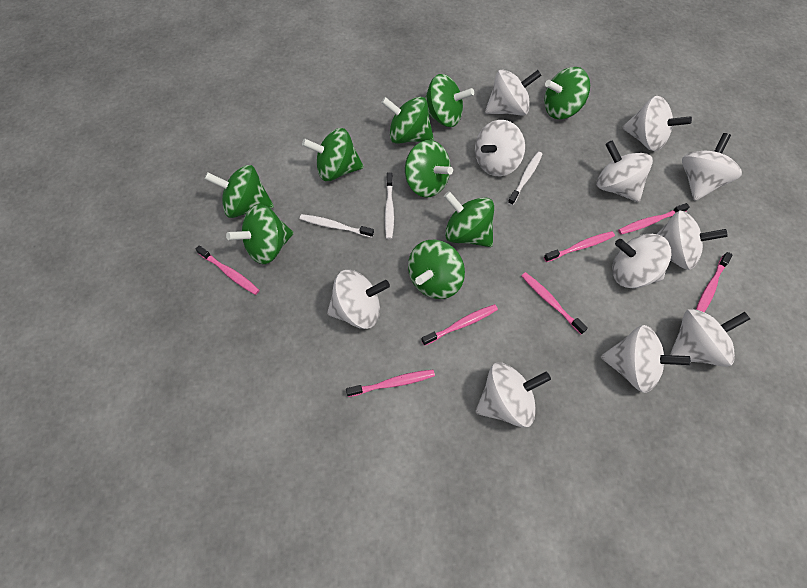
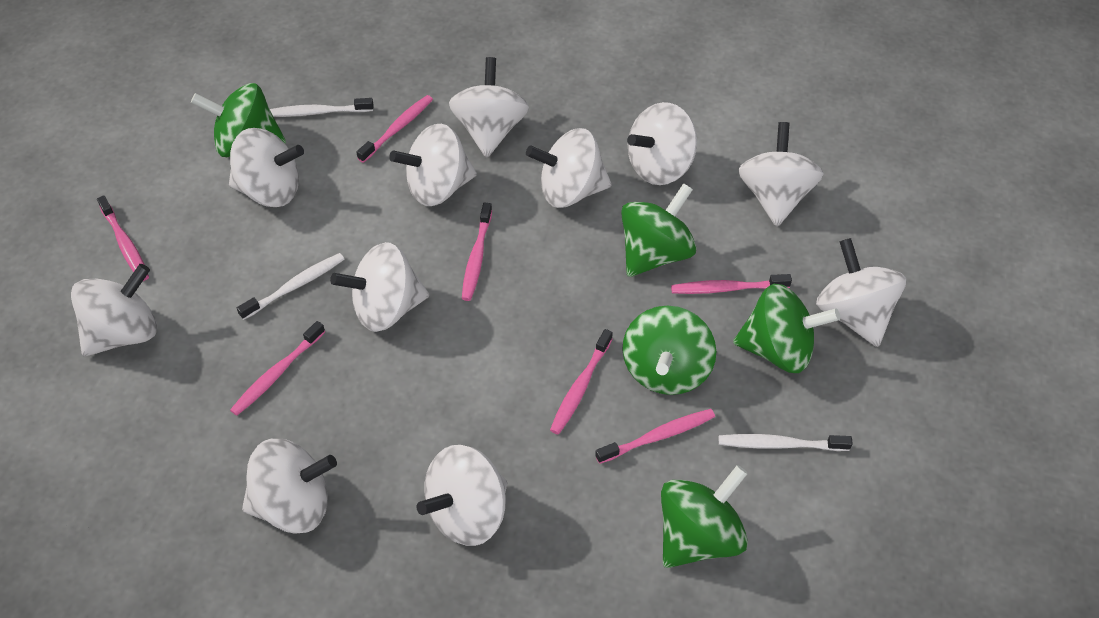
green spinning top: 9 -> 5

